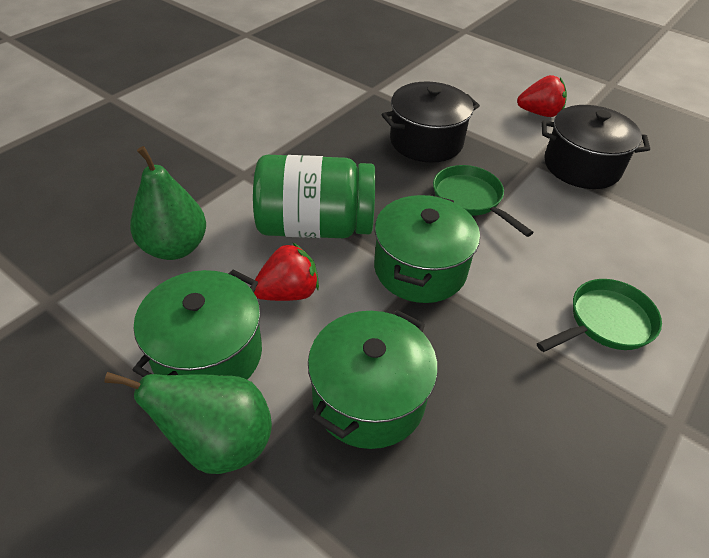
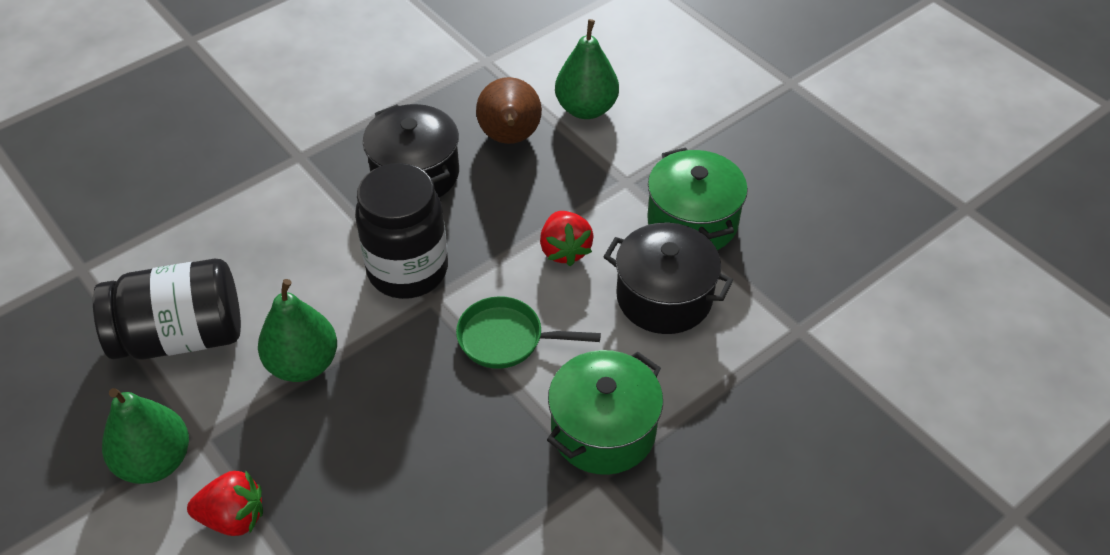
black jar: 0 -> 2
brown pear: 0 -> 1
green jar: 1 -> 0
green pan: 2 -> 1
green pear: 2 -> 3
green pot: 3 -> 2

